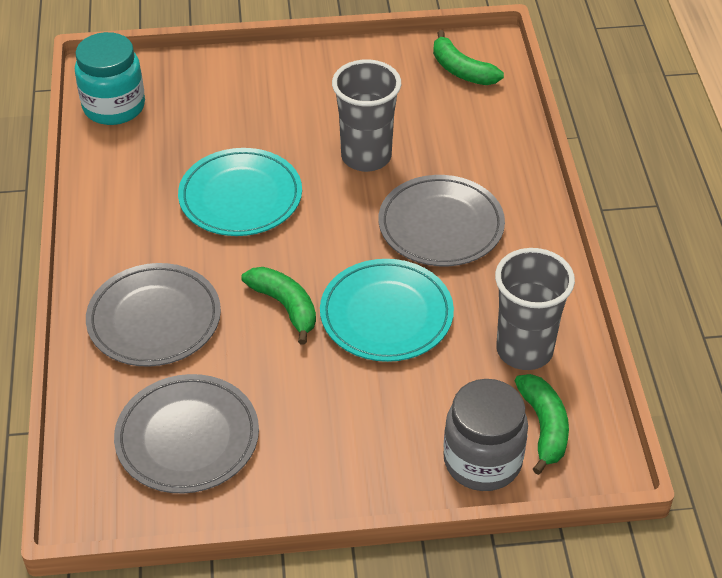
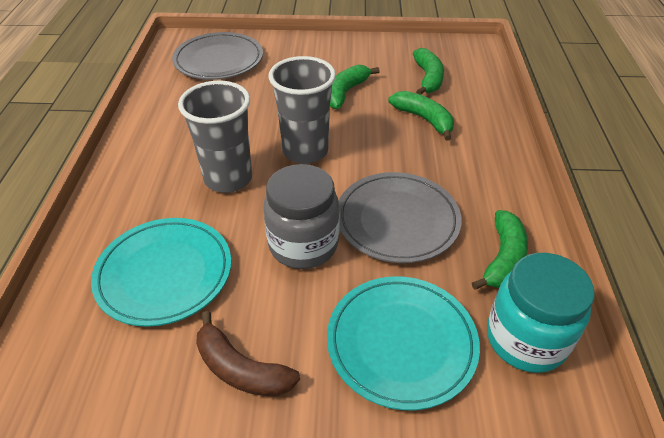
brown banana: 0 -> 1
green banana: 3 -> 4
grey plate: 3 -> 2

